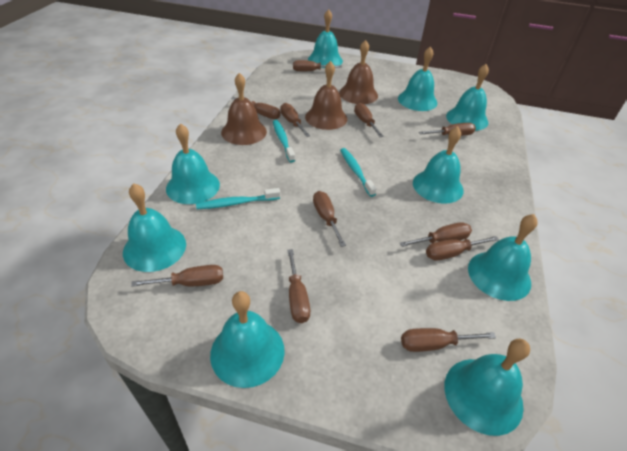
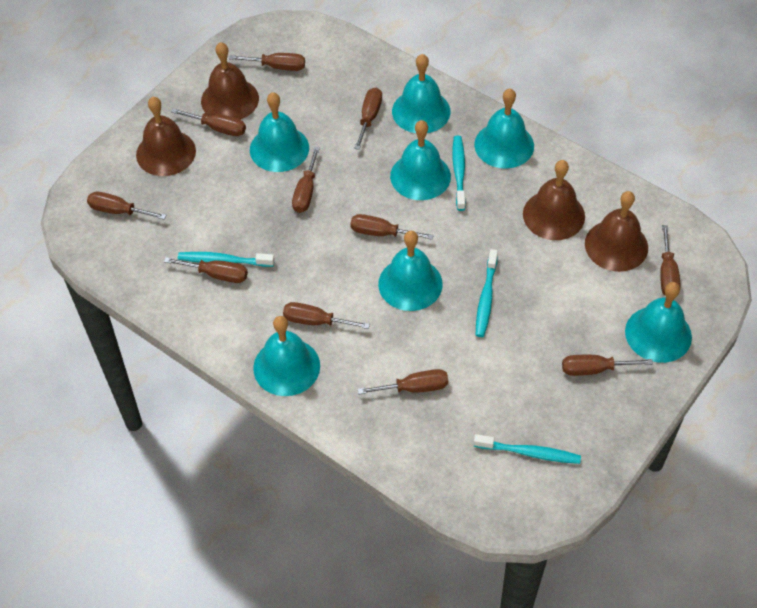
brown bell: 3 -> 4
turquoise bell: 9 -> 7
turquoise toothbrush: 3 -> 4

